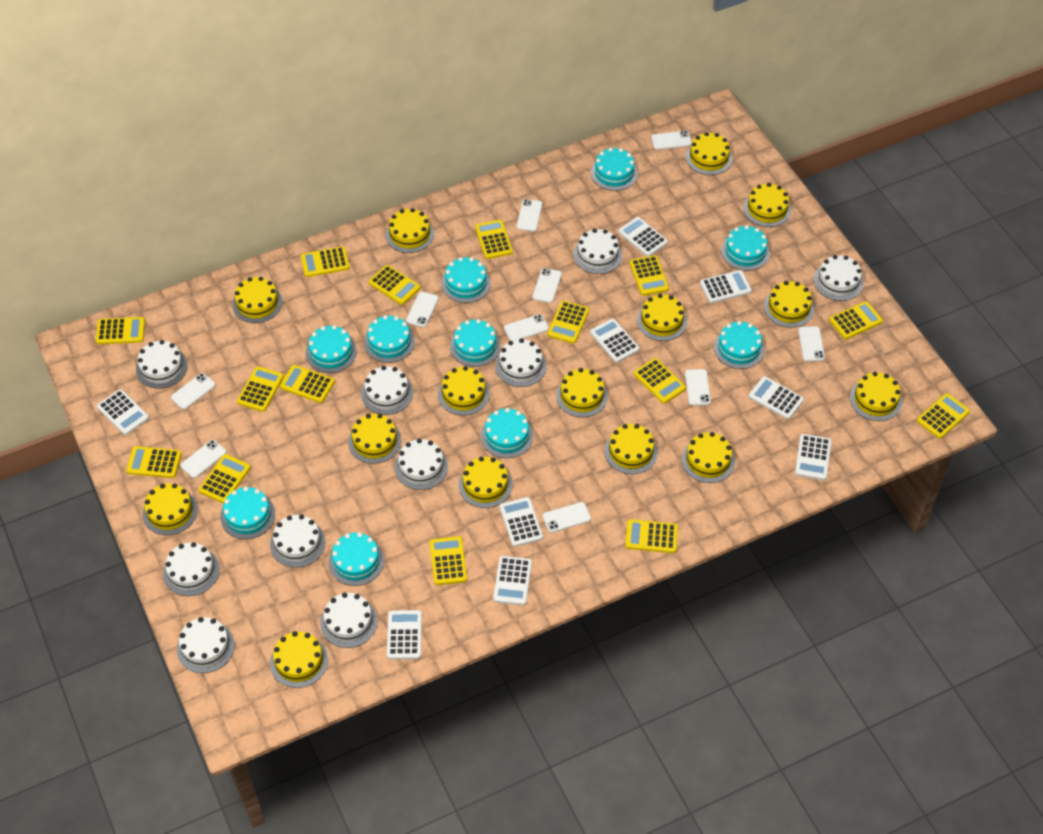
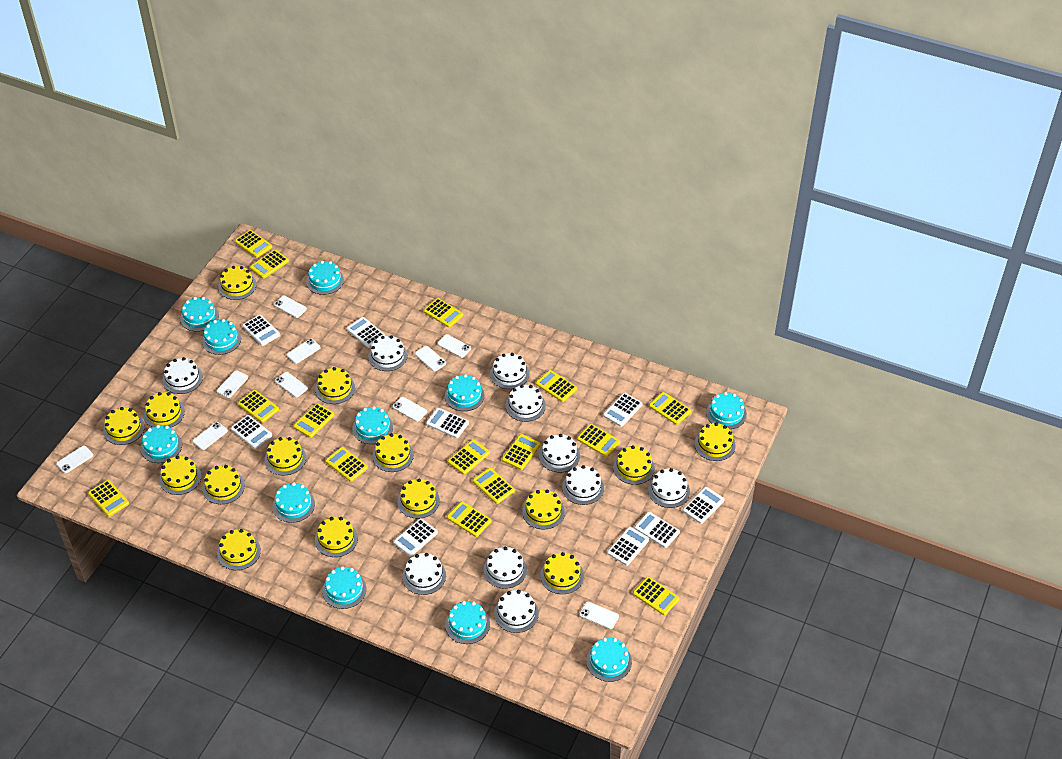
turquoise cake: 10 -> 11

